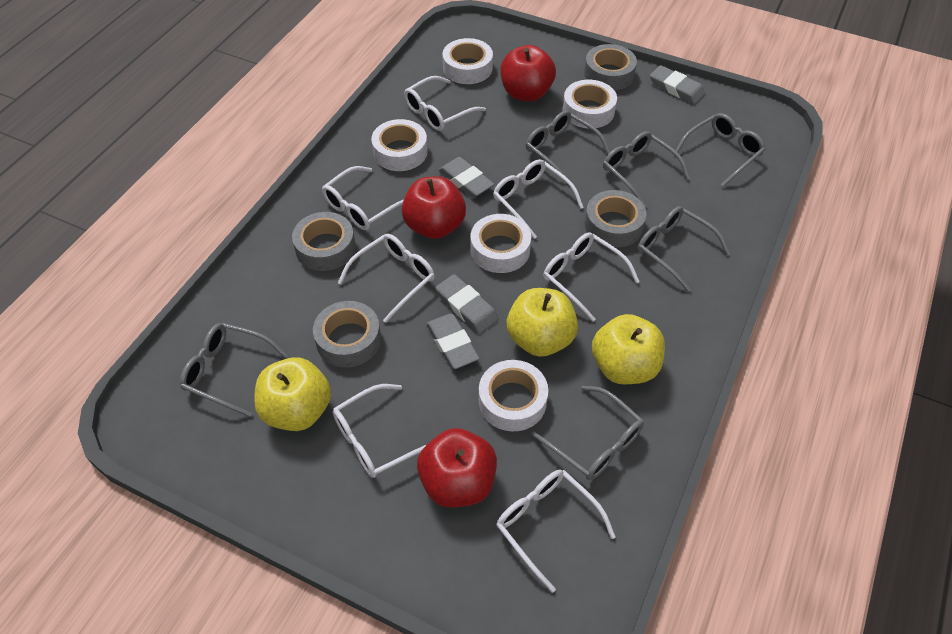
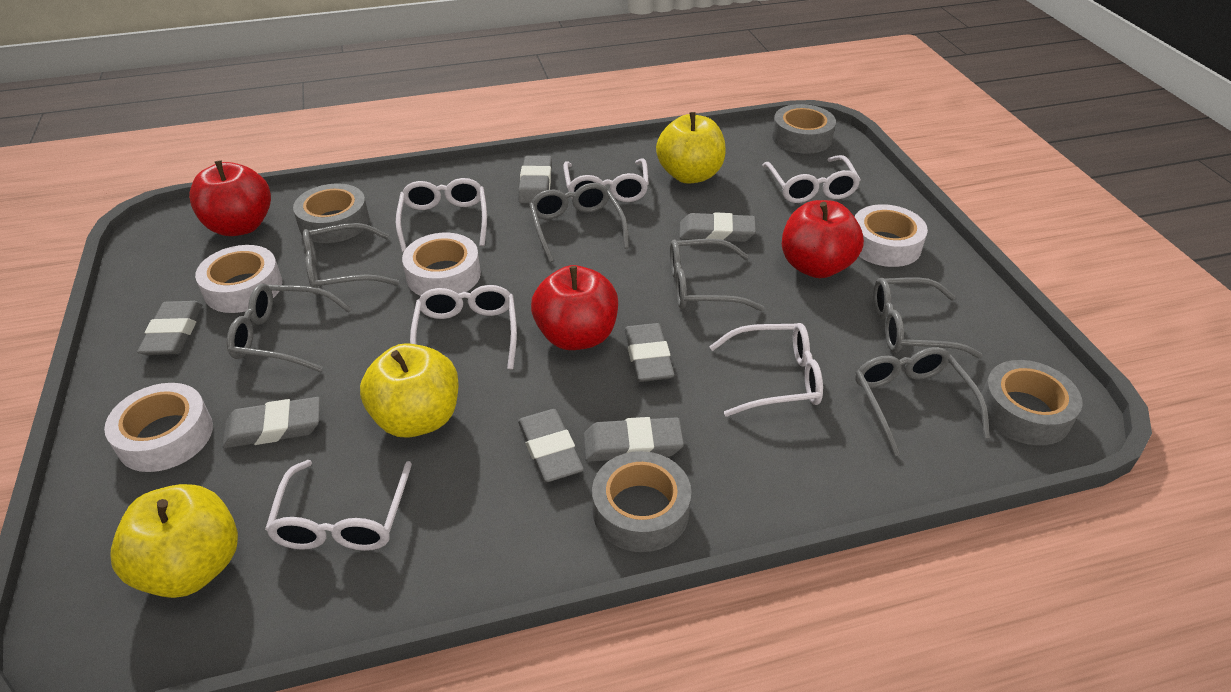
grey eraser: 4 -> 7
white glasses: 7 -> 6
white tape: 5 -> 4

